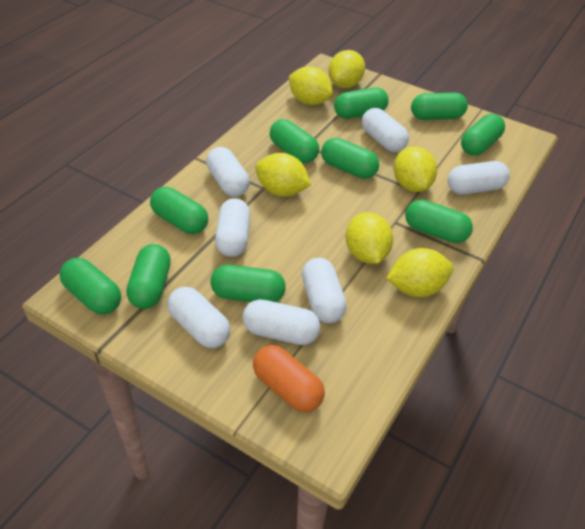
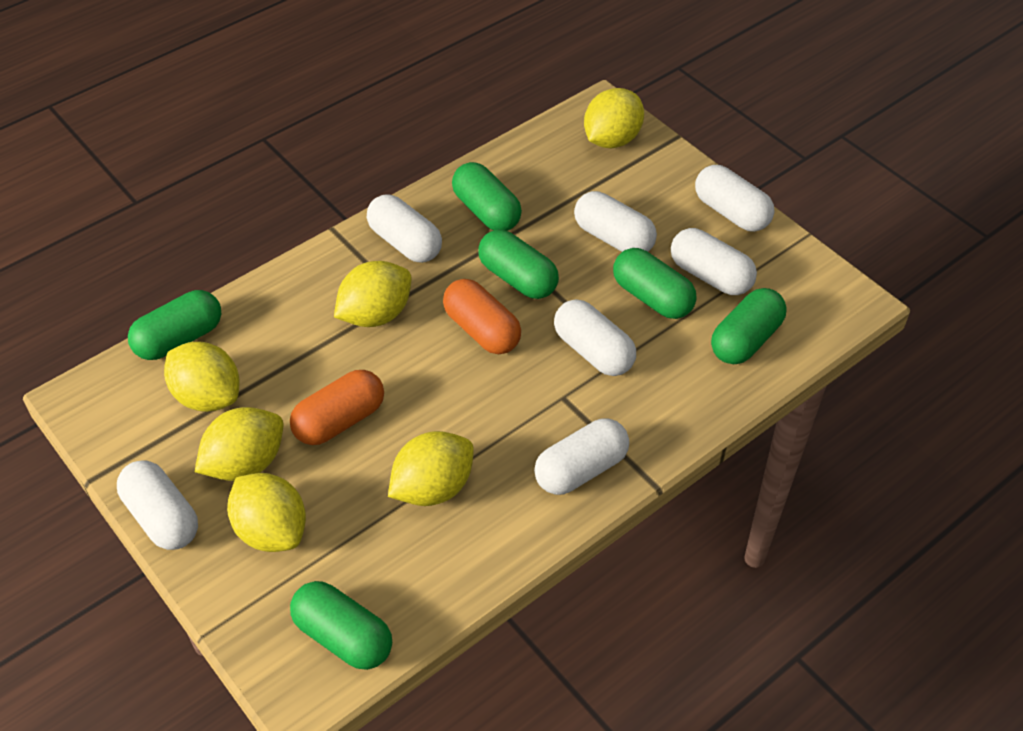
green capsule: 10 -> 6
orange capsule: 1 -> 2

